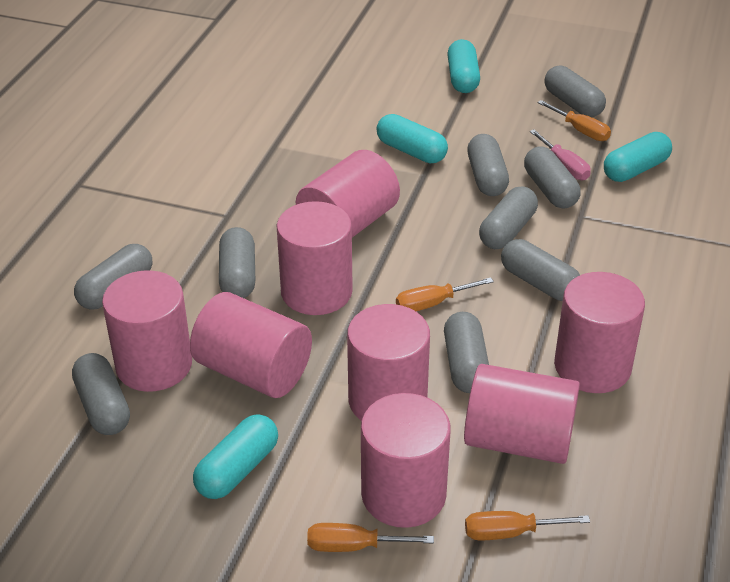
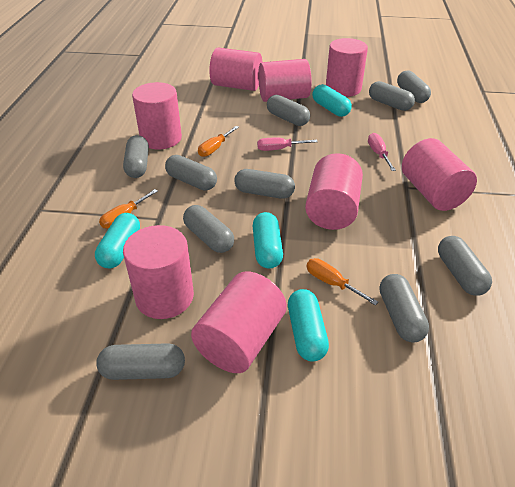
grey capsule: 9 -> 10
orange screwdriver: 4 -> 3
pink screwdriver: 1 -> 2

